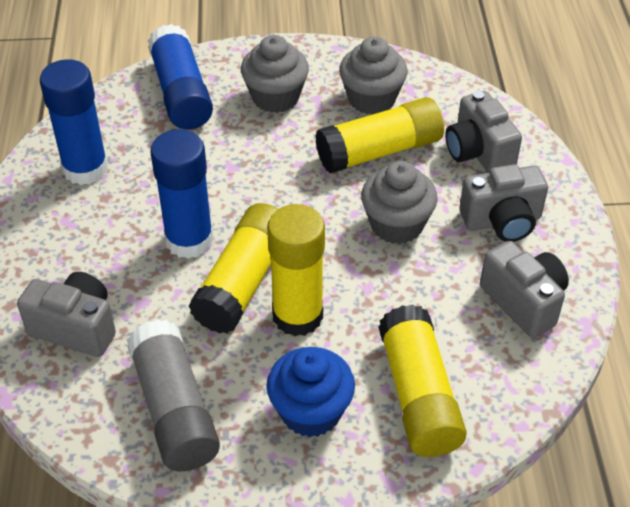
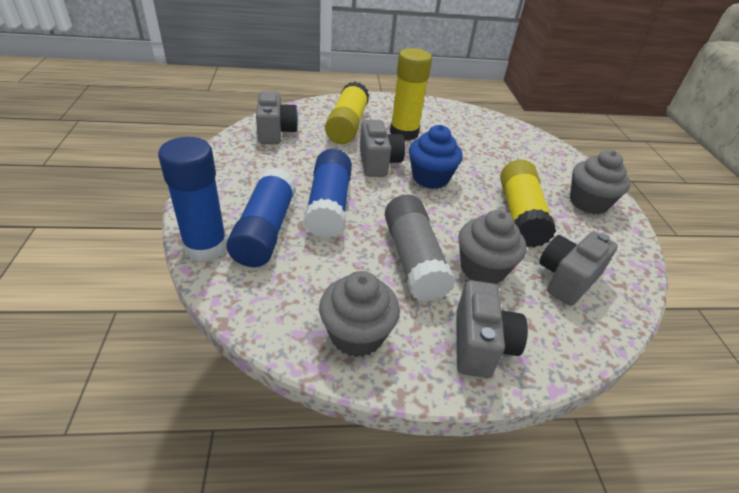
yellow glue stick: 4 -> 3

